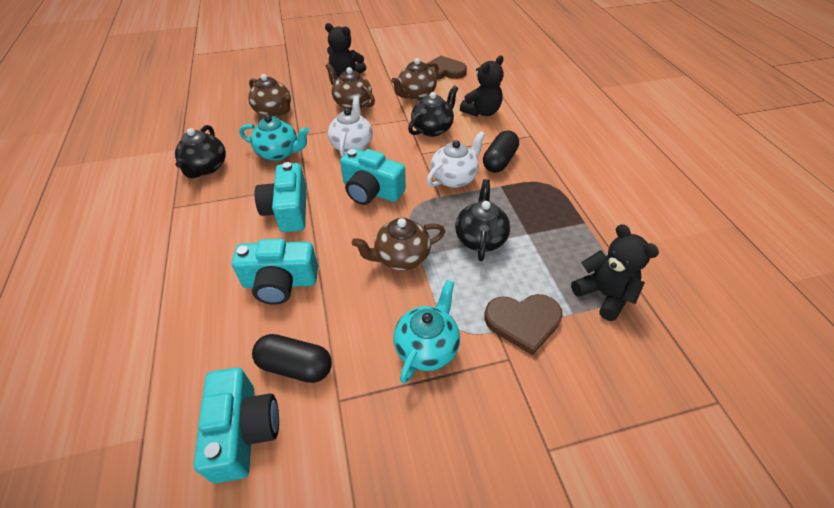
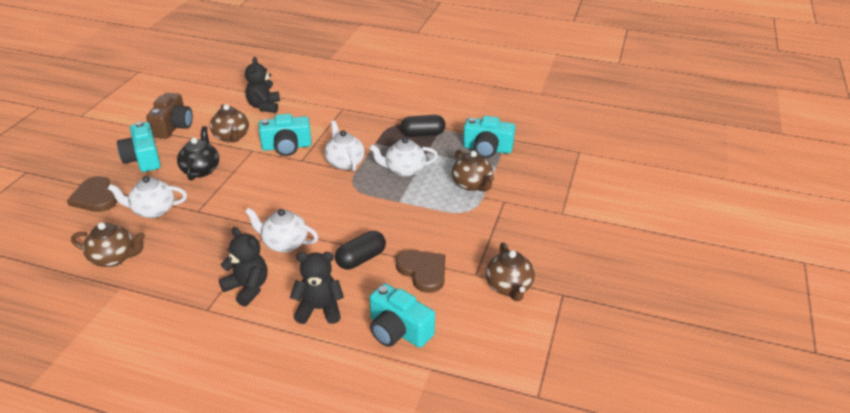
black teapot: 3 -> 1
brown camera: 0 -> 1
turquoise teapot: 2 -> 0
white teapot: 2 -> 4

